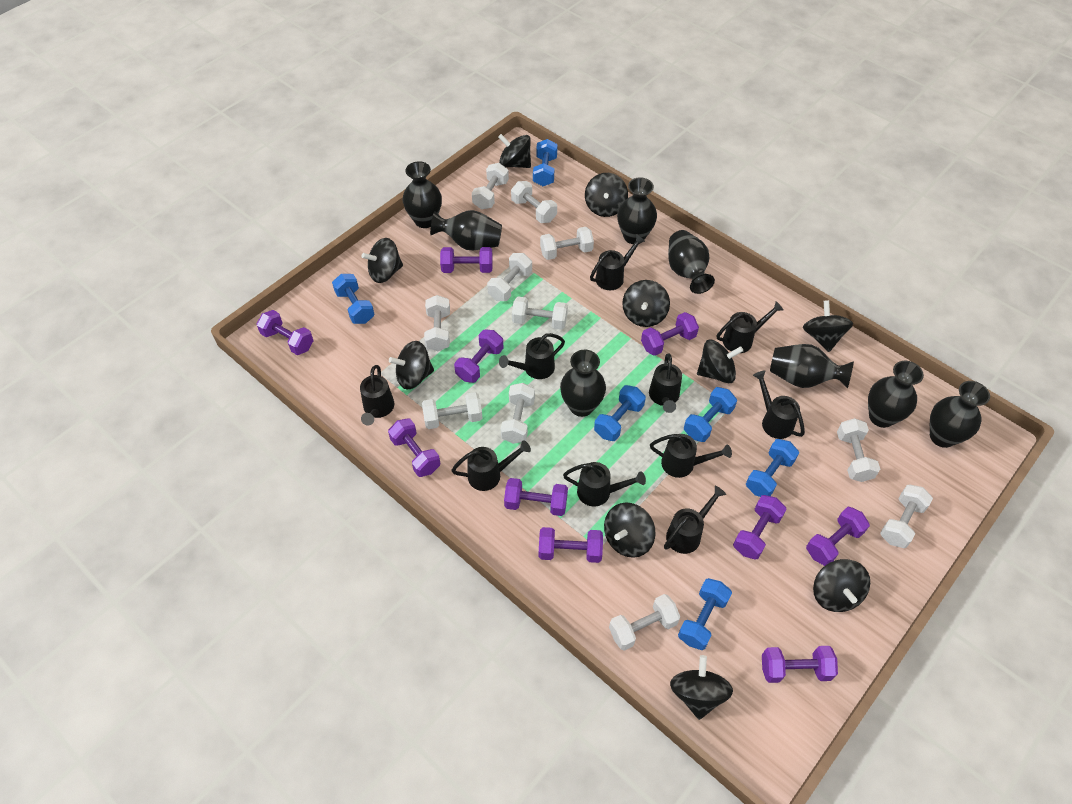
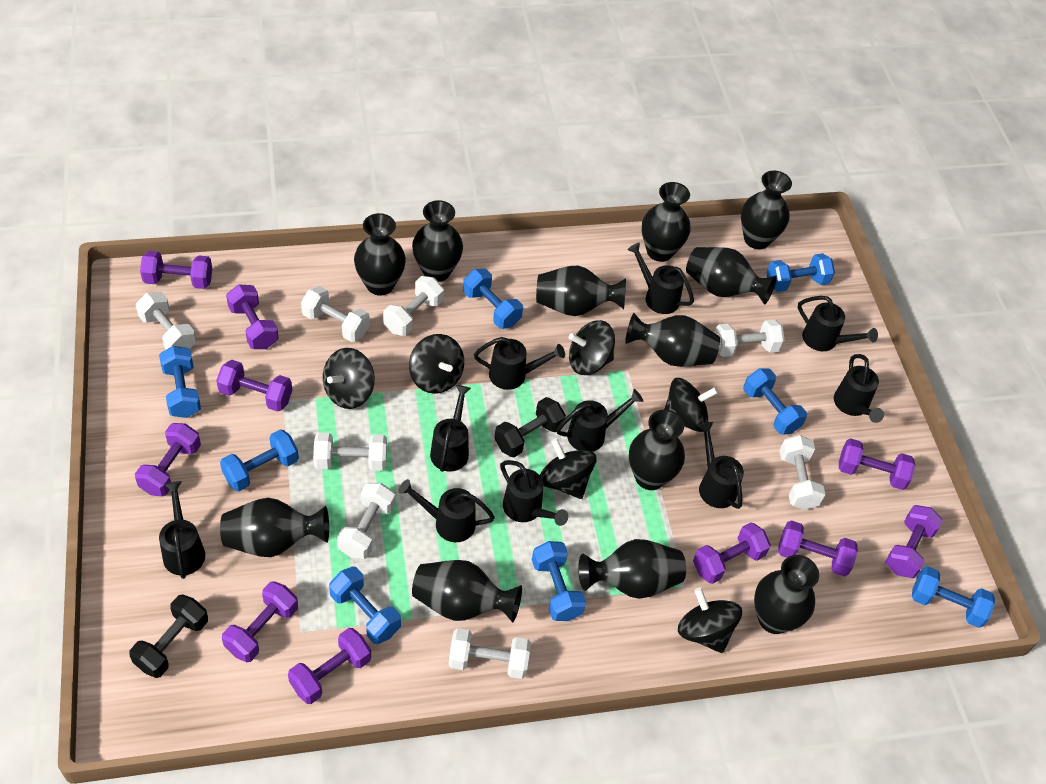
black dumbbell: 0 -> 2
black spinning top: 10 -> 6
black vase: 8 -> 12
blue dumbbell: 6 -> 8
white dumbbell: 11 -> 8

